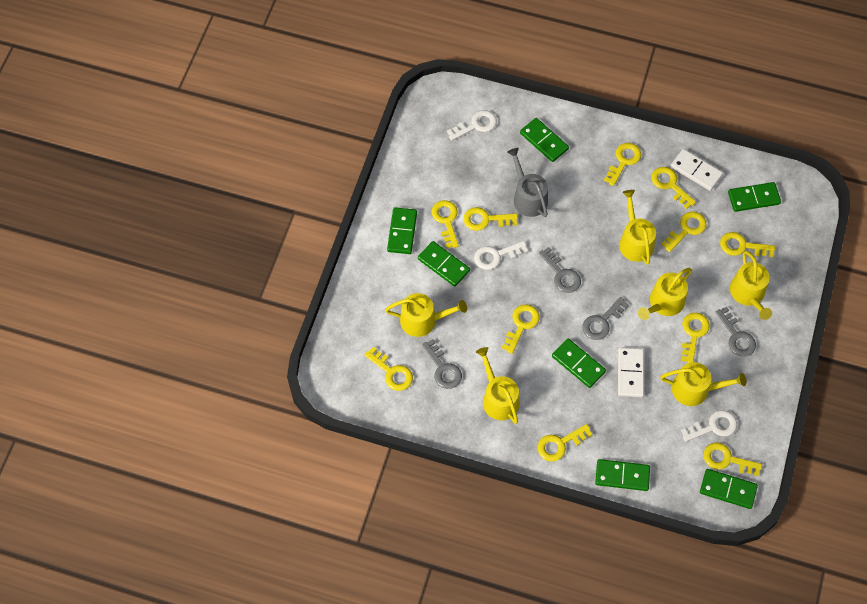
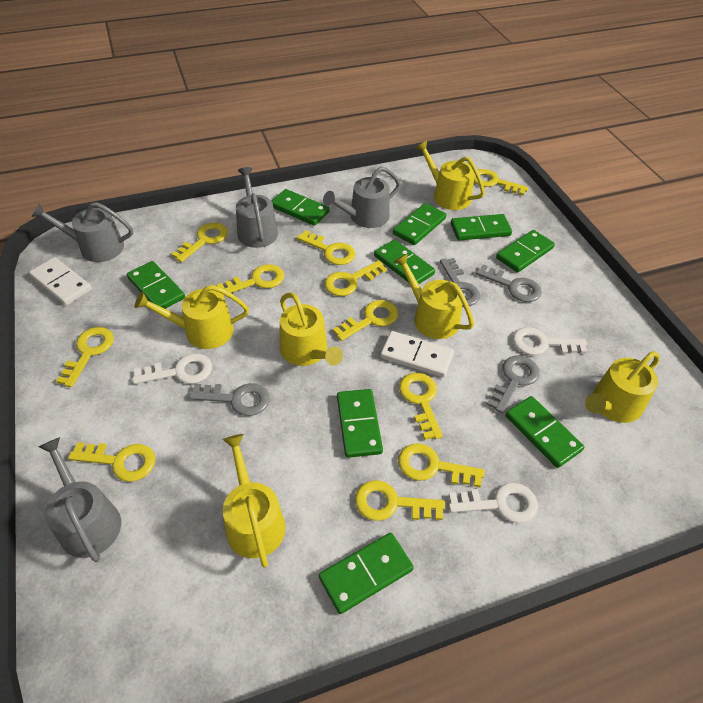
green domino: 7 -> 9
grey watering can: 1 -> 4

